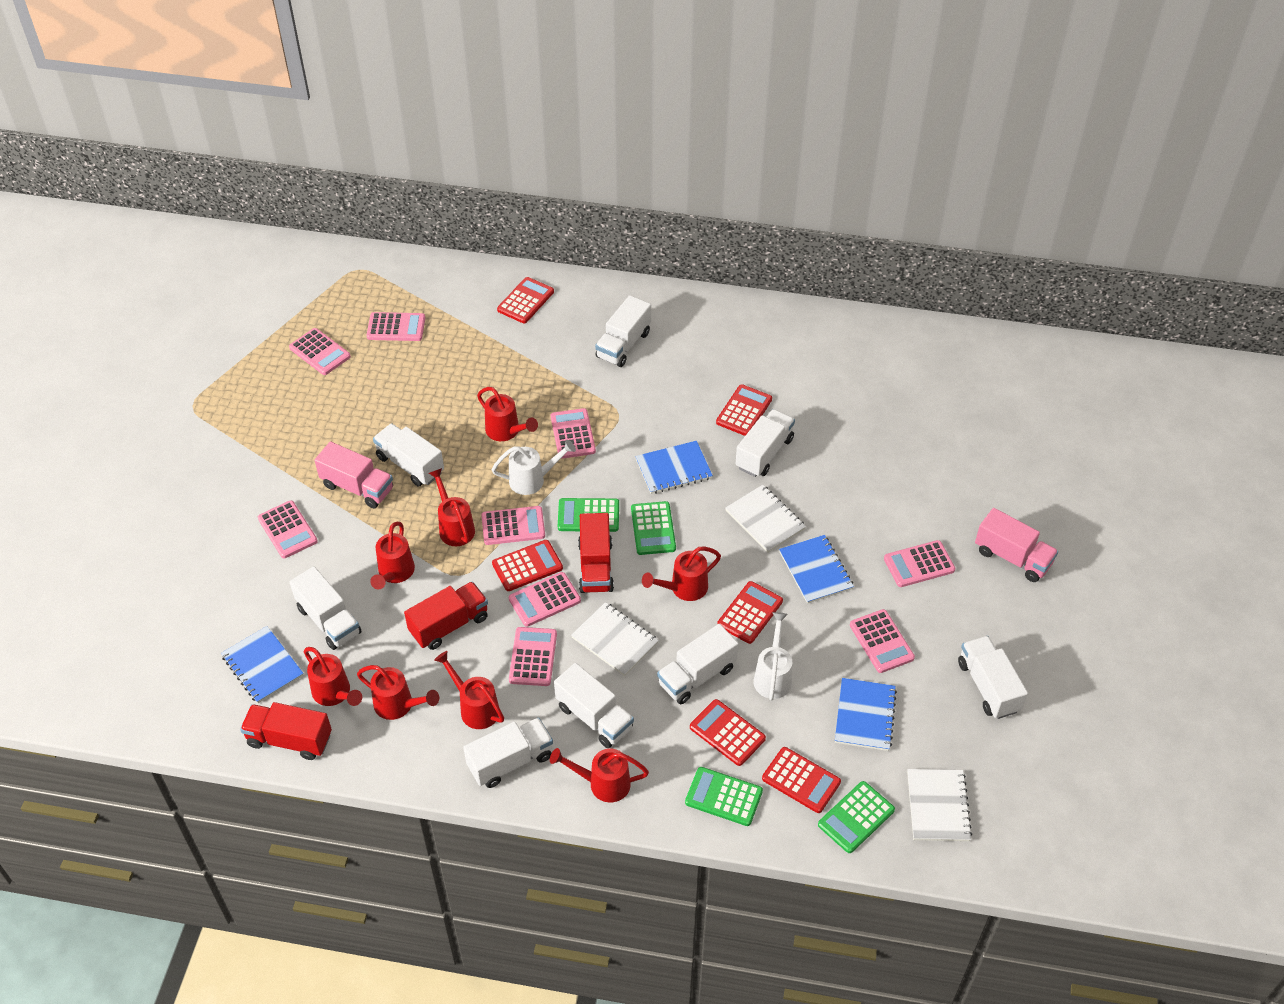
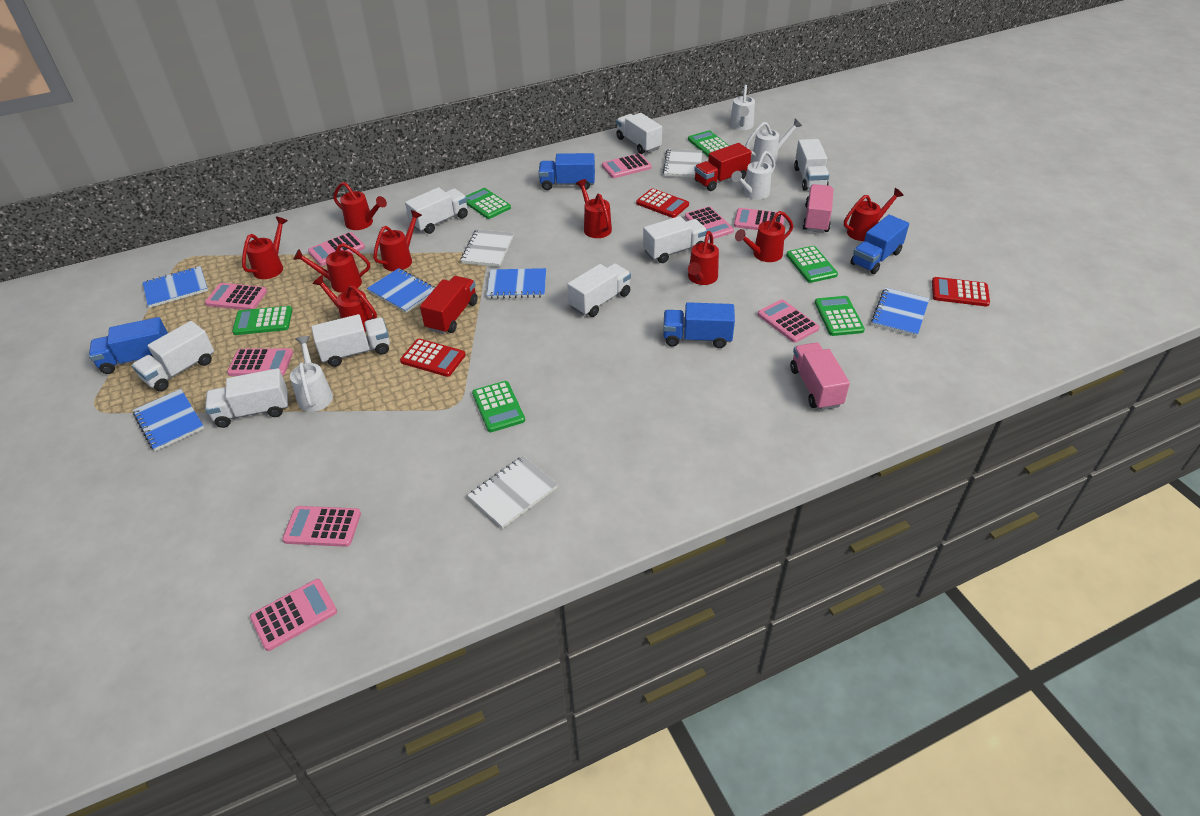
blue notebook: 4 -> 5
blue truck: 0 -> 4
green calculator: 4 -> 6
red calculator: 6 -> 3
red truck: 3 -> 2
red watering can: 8 -> 9
white watering can: 2 -> 4

